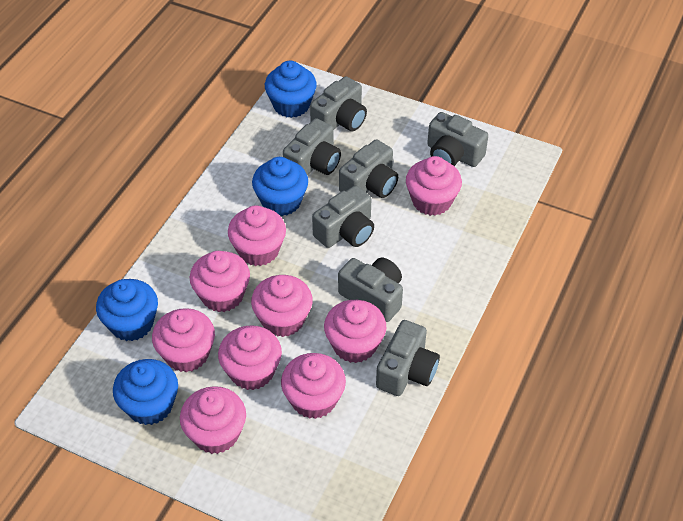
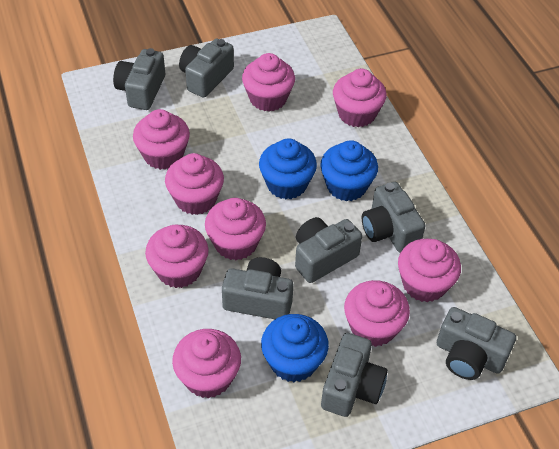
blue cupcake: 4 -> 3

